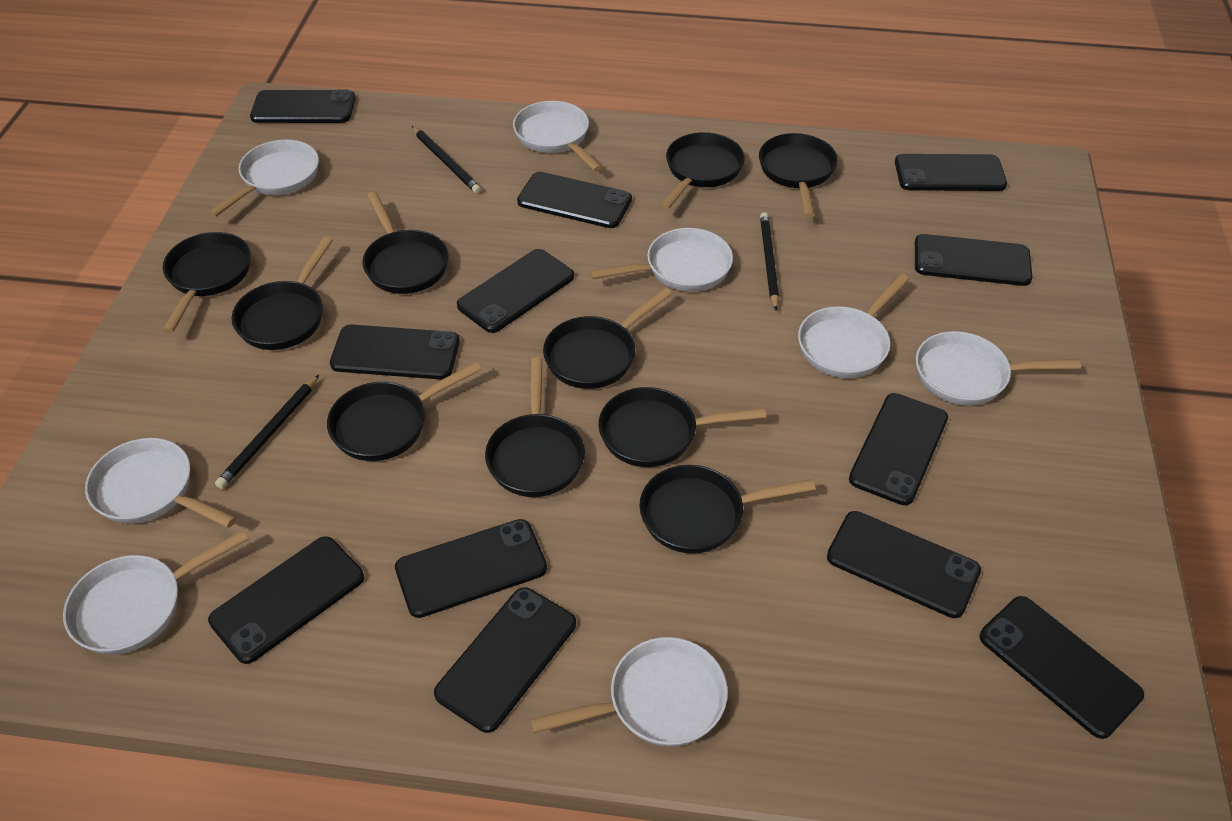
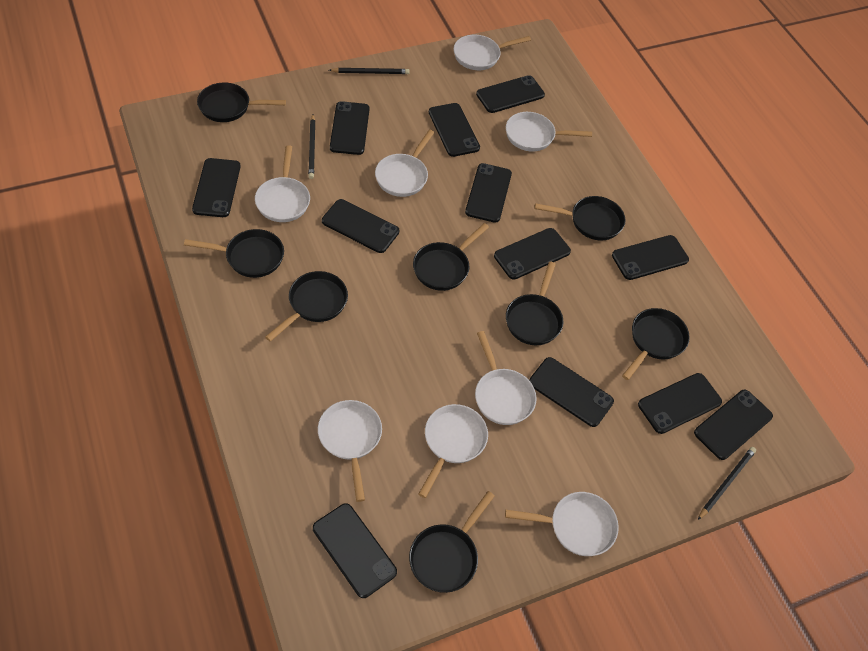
black pan: 10 -> 8

